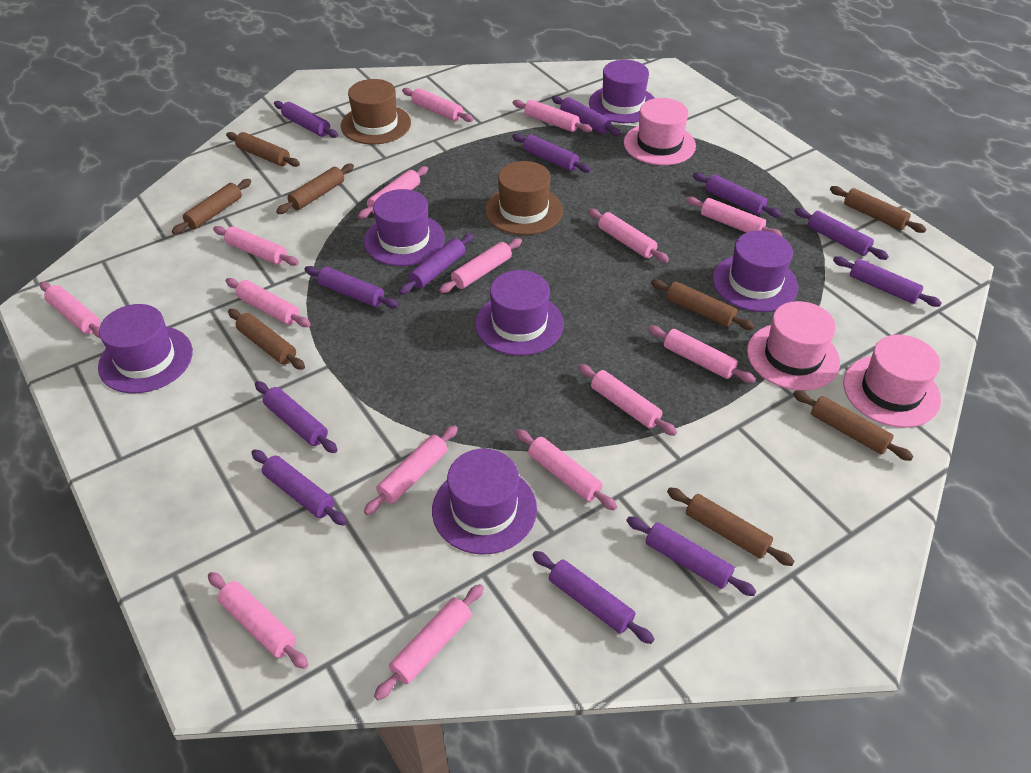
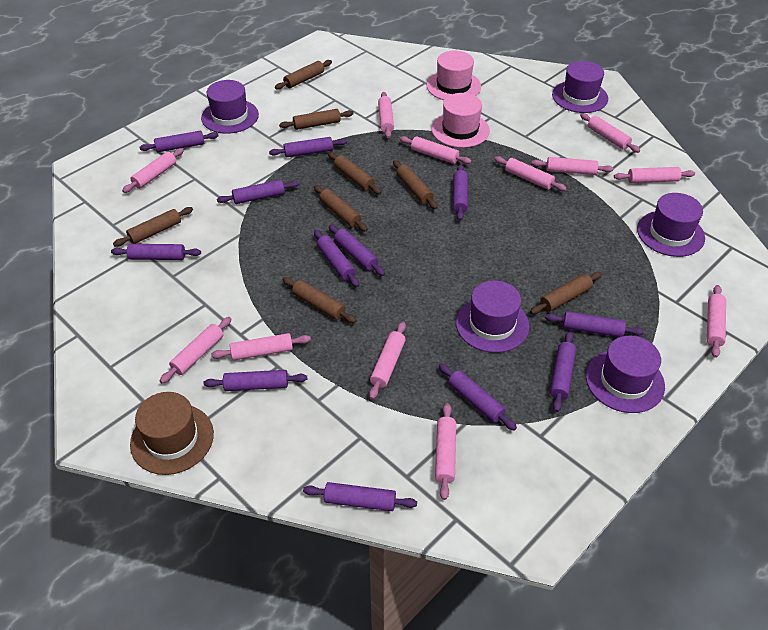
brown hat: 2 -> 1
pink hat: 3 -> 2
pink rolling pin: 15 -> 12
purple hat: 6 -> 5

